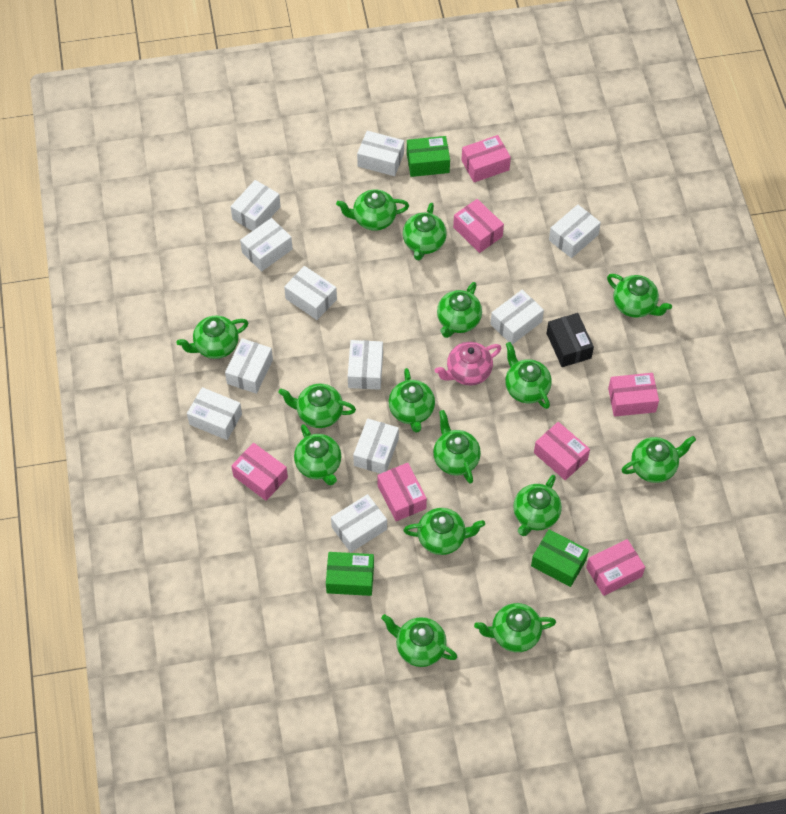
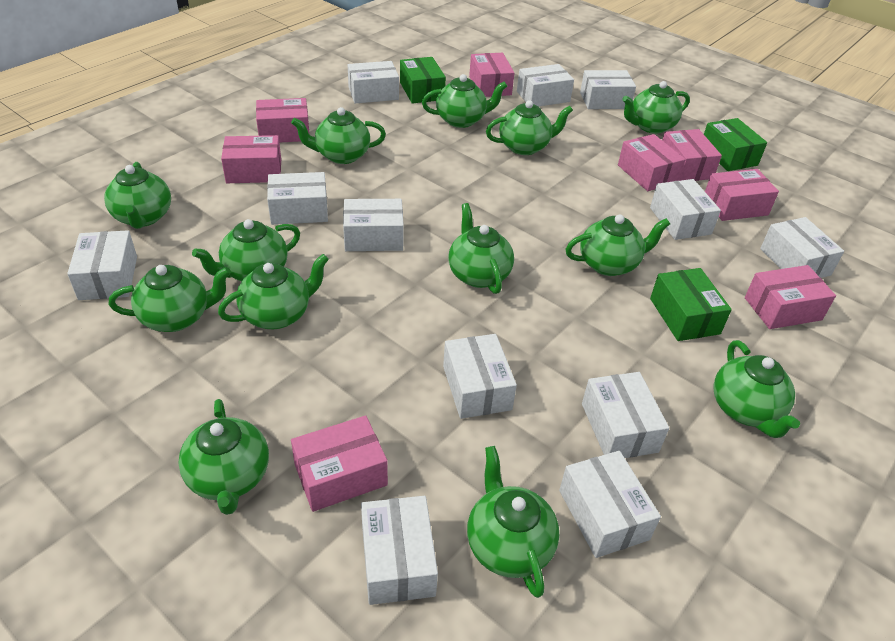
black box: 1 -> 0
green teapot: 15 -> 13
pink box: 7 -> 8
pink teapot: 1 -> 0
white box: 11 -> 12

